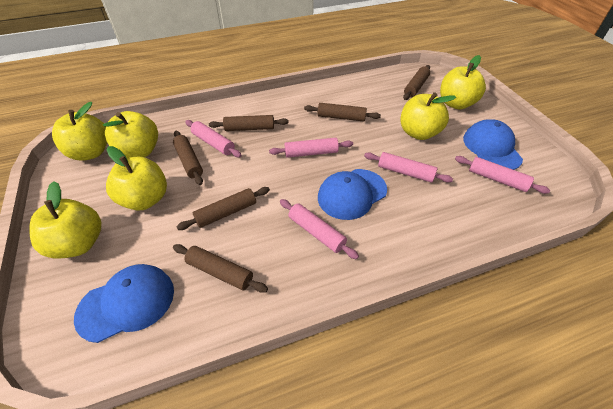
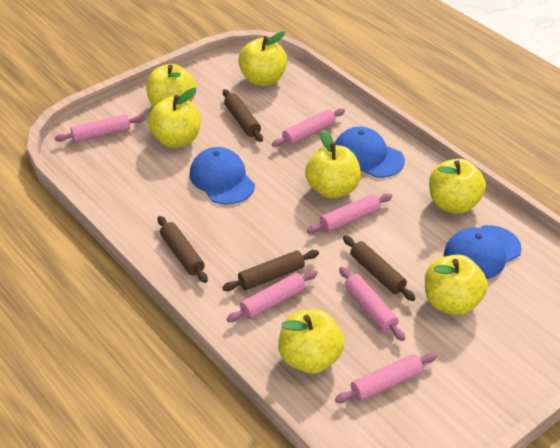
brown rolling pin: 6 -> 4
pink rolling pin: 5 -> 6
yellow apple: 6 -> 7

